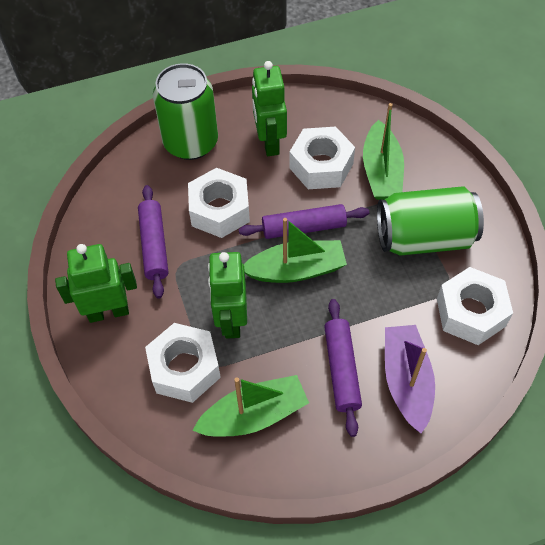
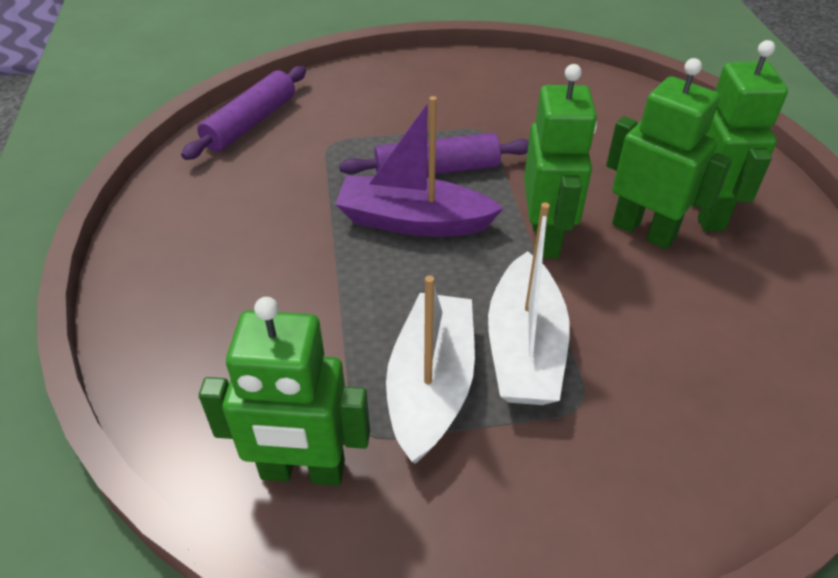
green boat: 3 -> 0
green can: 2 -> 0
green robot: 3 -> 4
purple rolling pin: 3 -> 2
white boat: 0 -> 2
white nut: 4 -> 0

